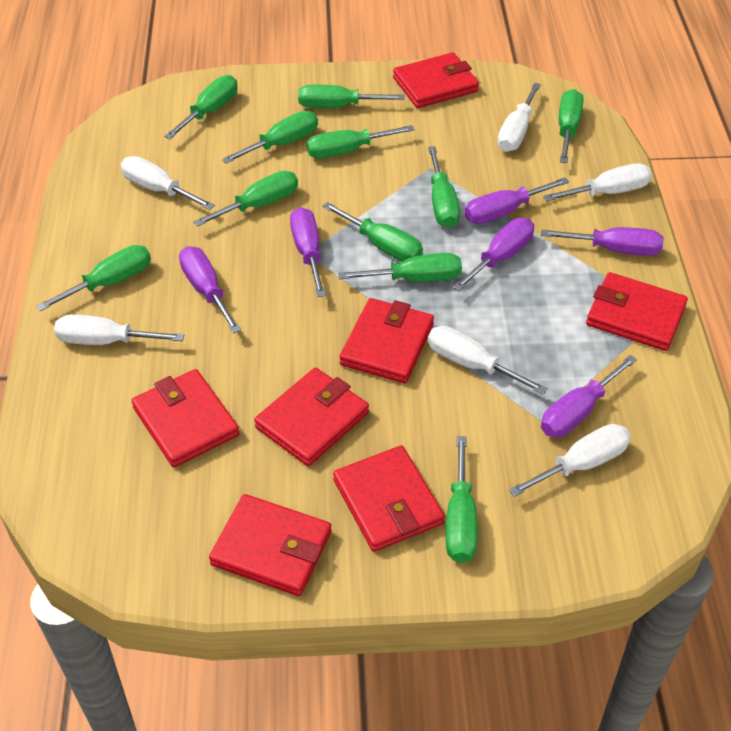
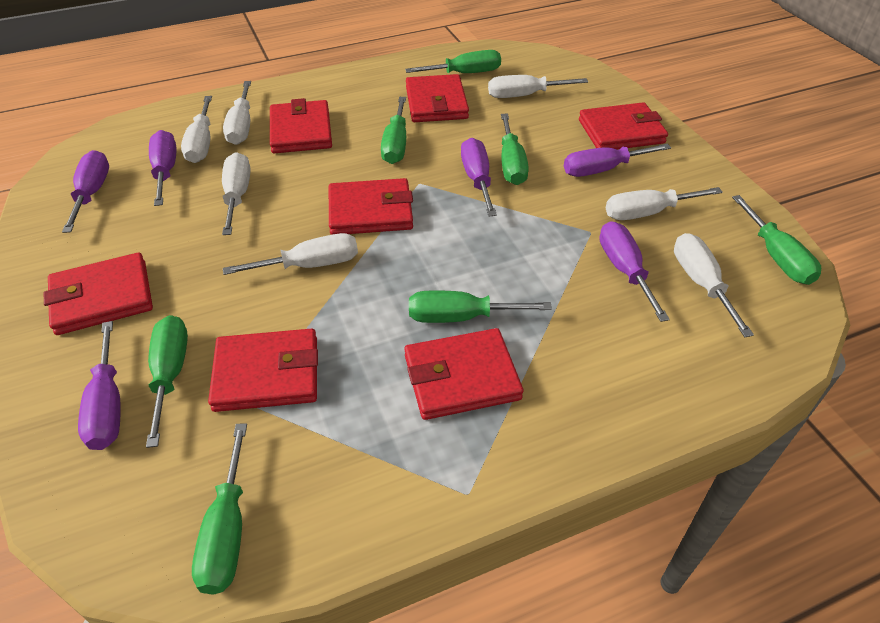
green screwdriver: 11 -> 7
white screwdriver: 6 -> 7

